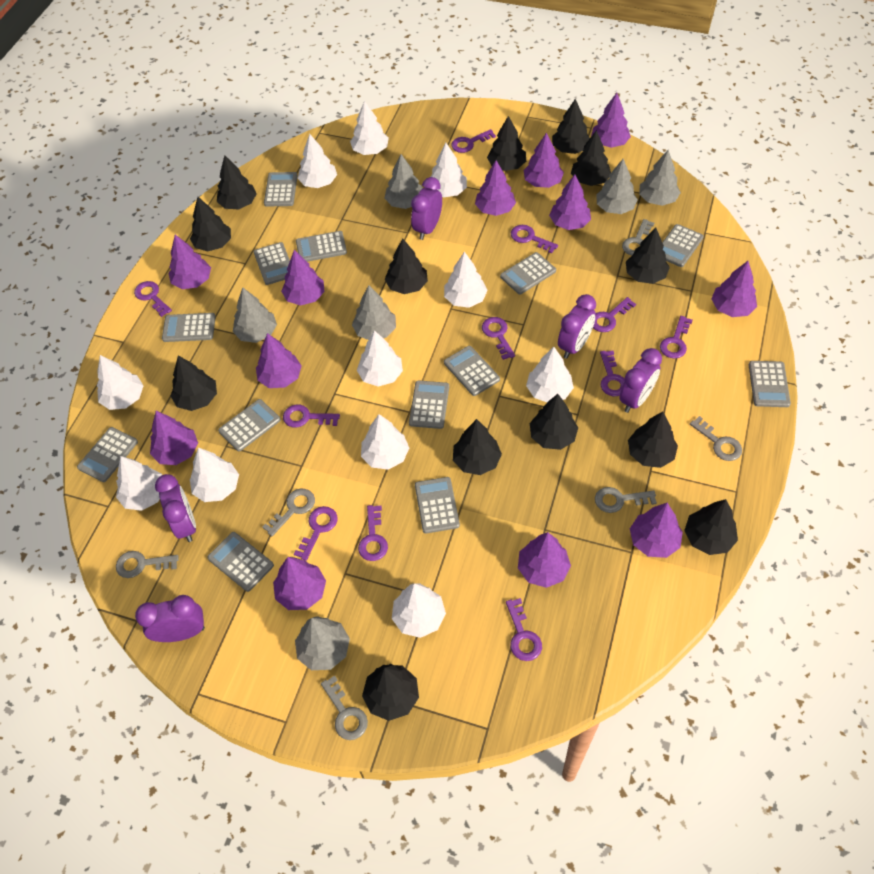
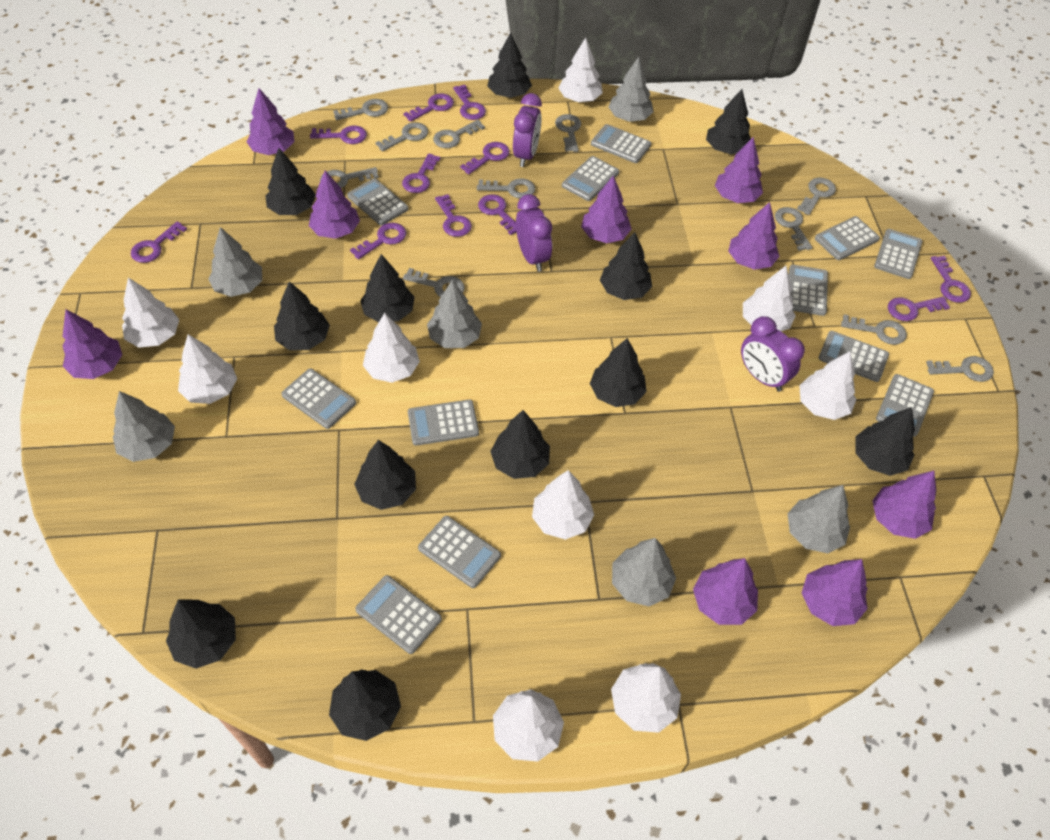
black tree: 13 -> 12
grey calculator: 13 -> 12
grey key: 6 -> 11
purple clock: 5 -> 3
purple tree: 12 -> 9
white tree: 11 -> 9

